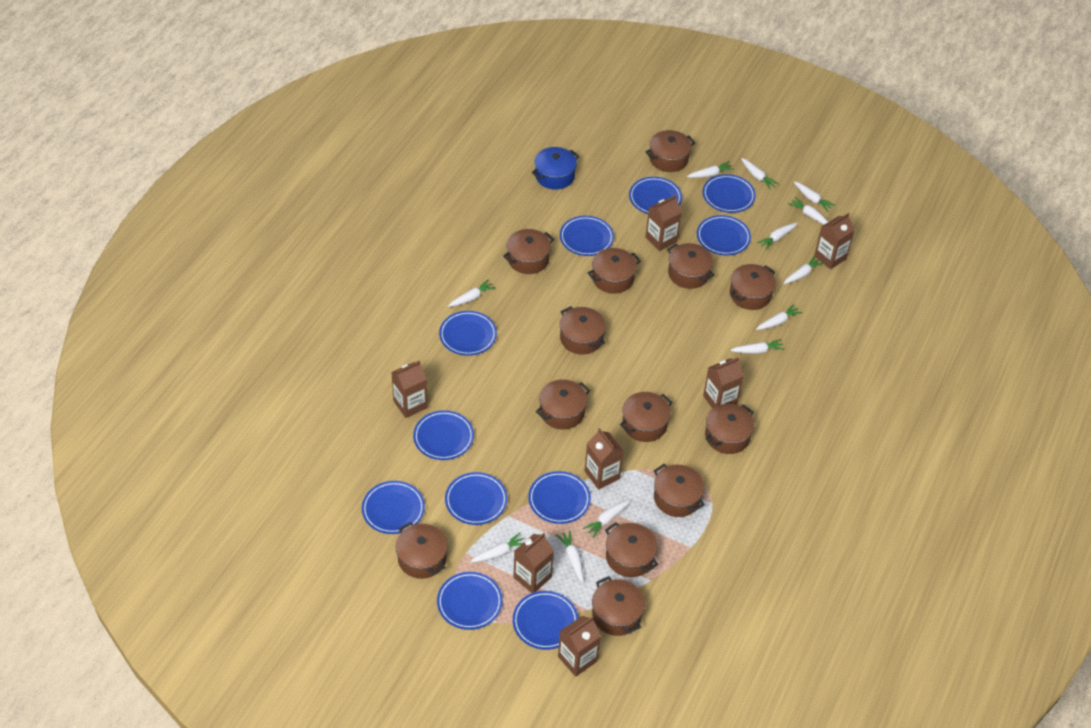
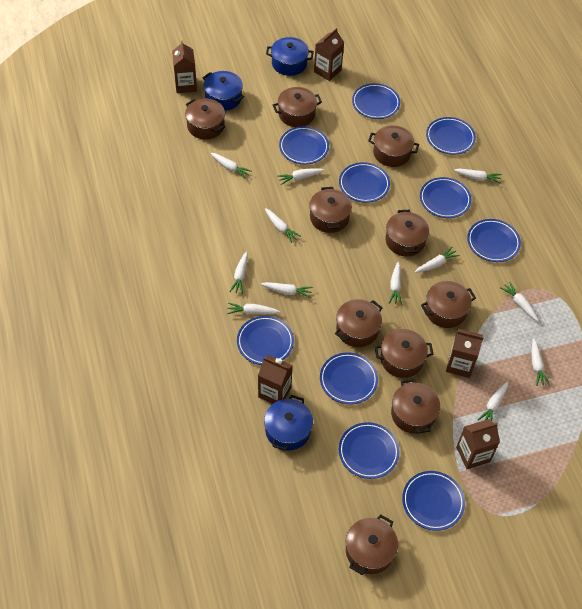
blue plate: 11 -> 10
blue pot: 1 -> 3
brown carton: 7 -> 5
brown pot: 13 -> 10

